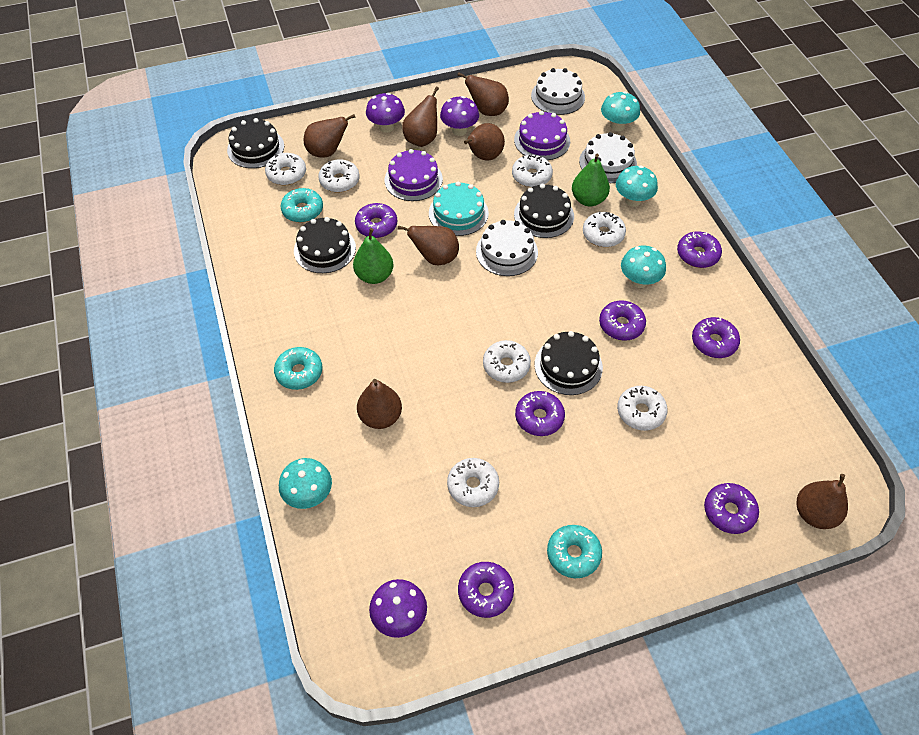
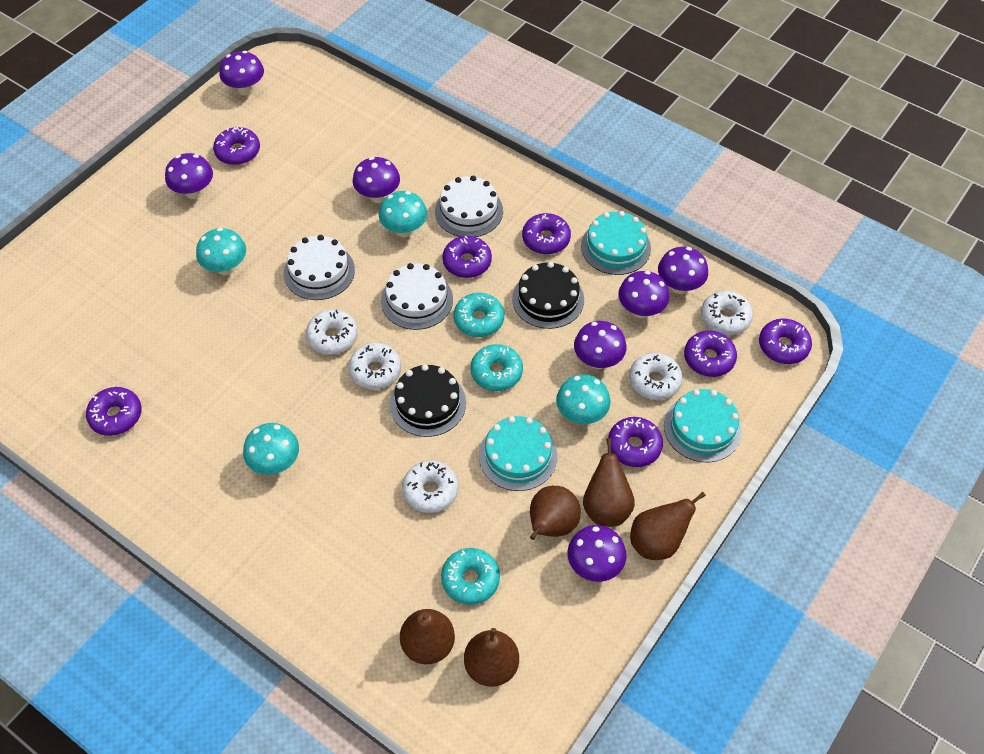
black cake: 4 -> 2
brown pear: 7 -> 5
green pear: 2 -> 0
purple cake: 2 -> 0
purple mushroom: 3 -> 7
turquoise cake: 1 -> 3
white donut: 7 -> 5

